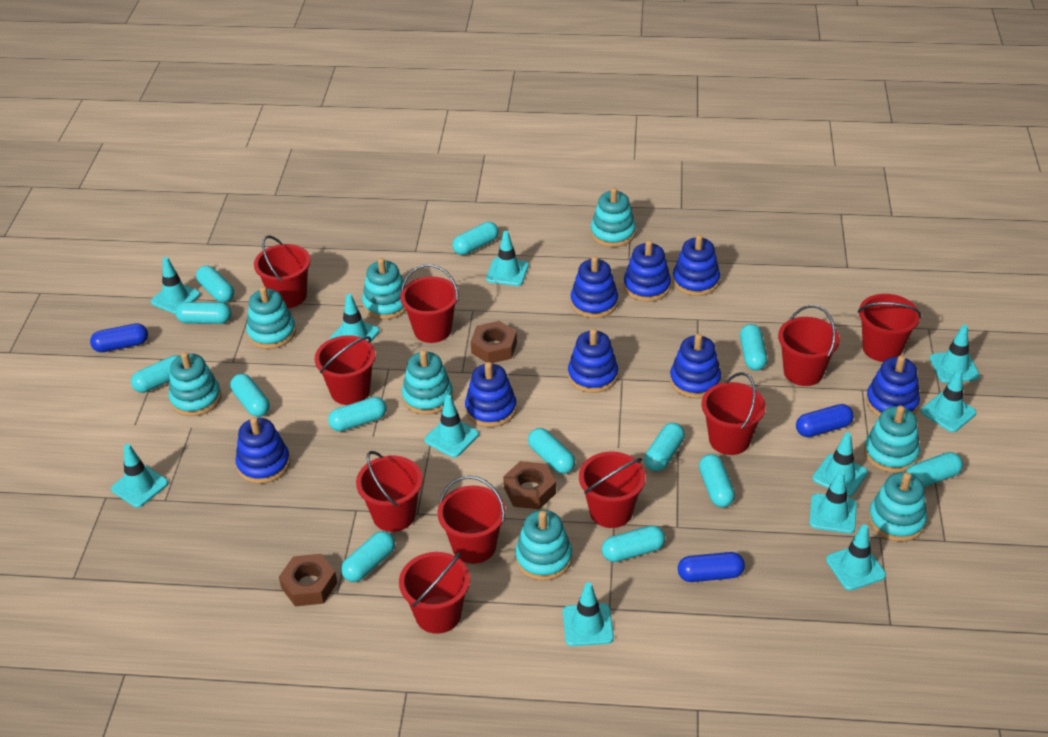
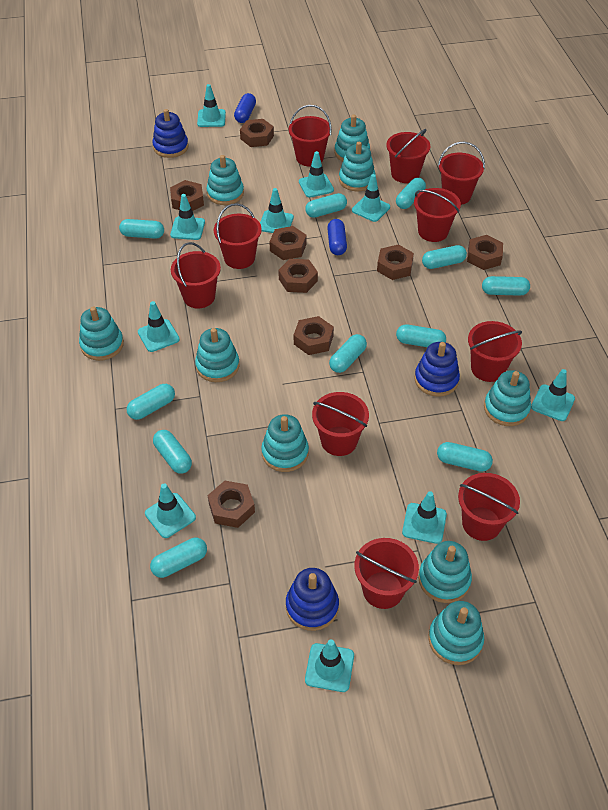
blue capsule: 3 -> 2
blue stacking toy: 8 -> 3
brown nut: 3 -> 8
turquoise capsule: 13 -> 11
turquoise stacking toy: 8 -> 9
turquoise traffic cone: 11 -> 10

